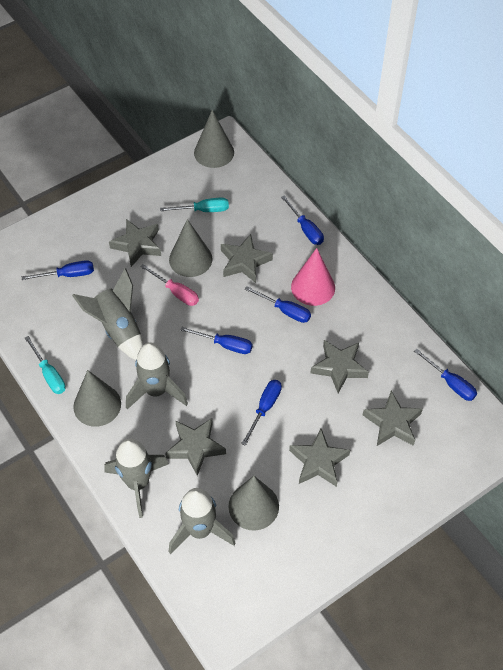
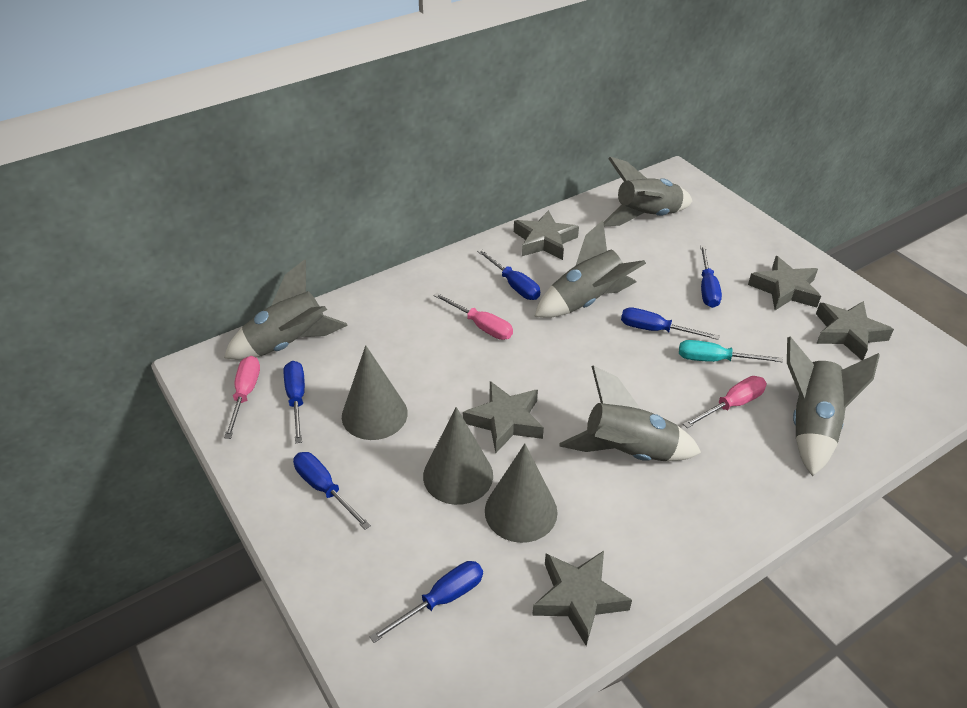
grey cone: 4 -> 3
grey rocket: 4 -> 5
grey star: 6 -> 5
pink cone: 1 -> 0
pink screwdriver: 1 -> 3
turquoise screwdriver: 2 -> 1

